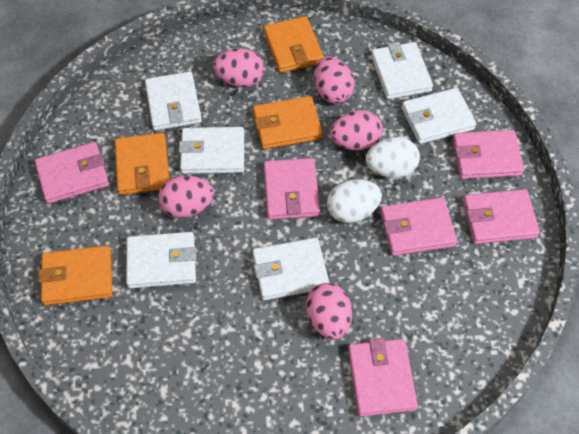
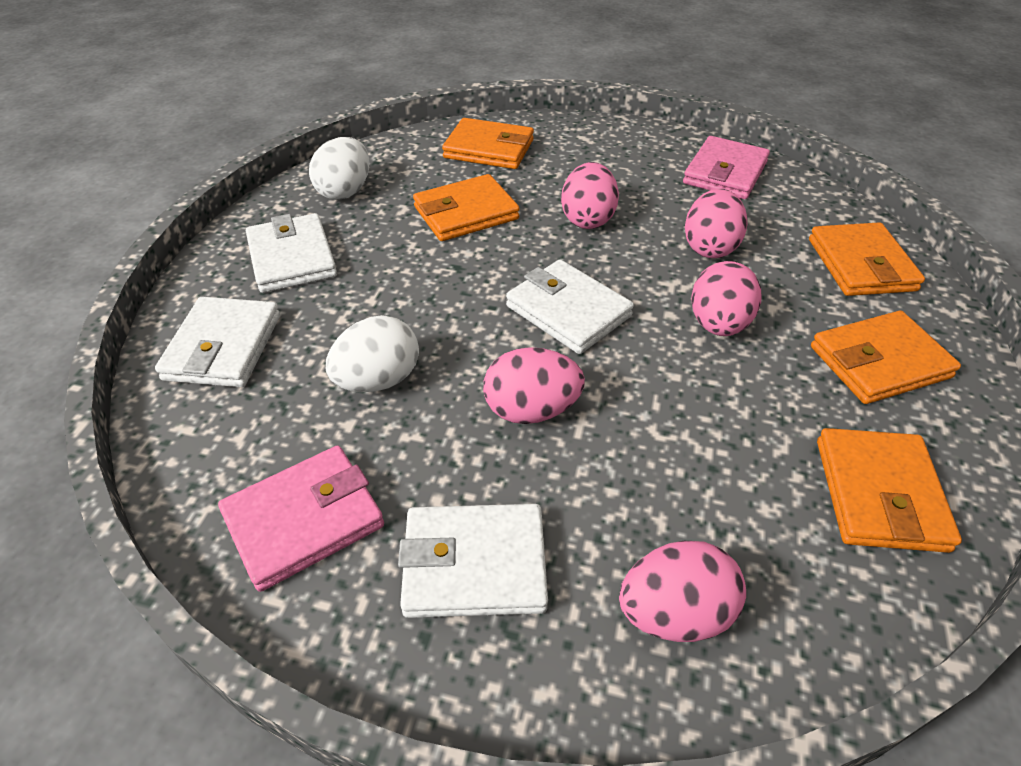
orange wallet: 4 -> 5
pink wallet: 6 -> 2
white wallet: 6 -> 4

